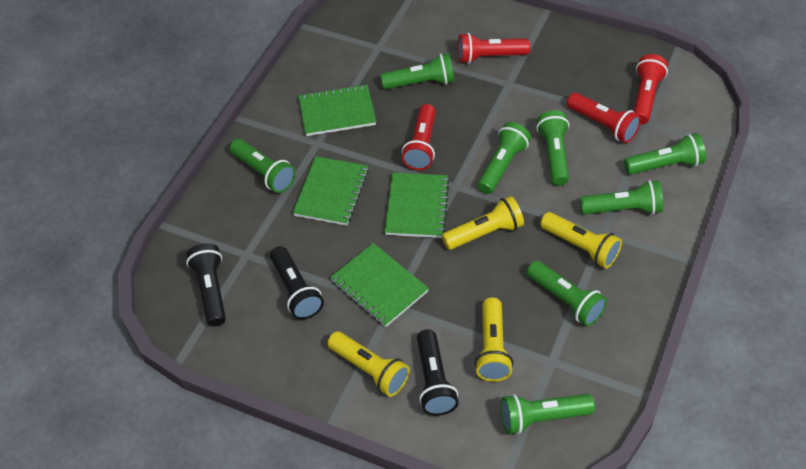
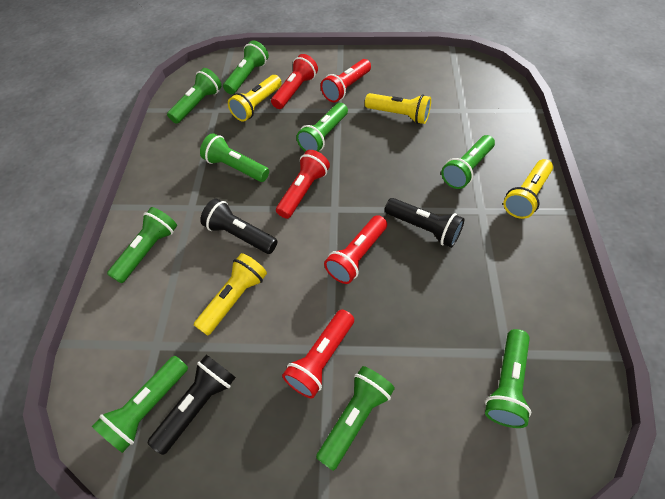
green flashlight: 8 -> 9
green notebook: 4 -> 0
red flashlight: 4 -> 5

